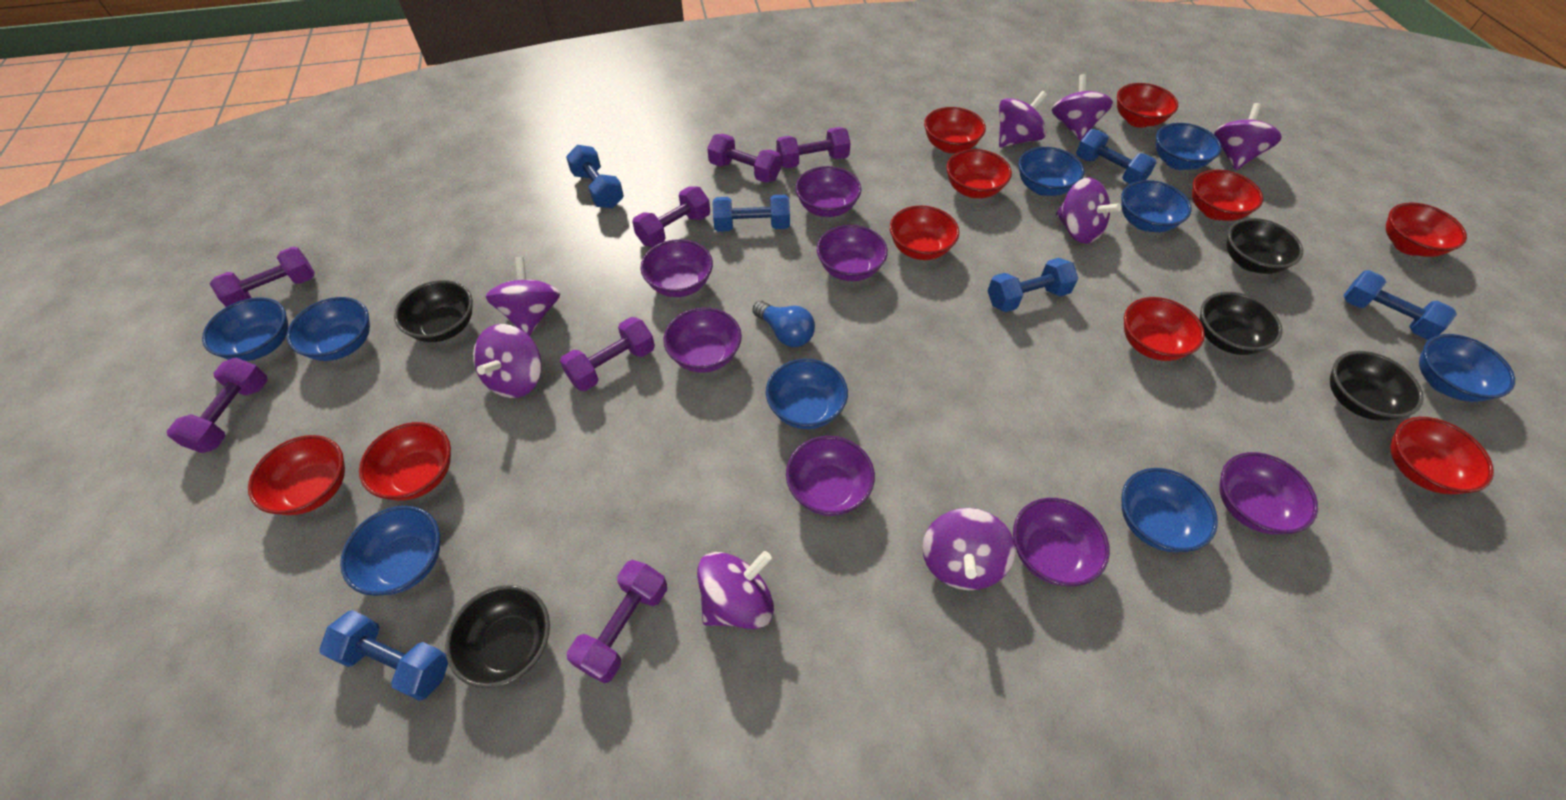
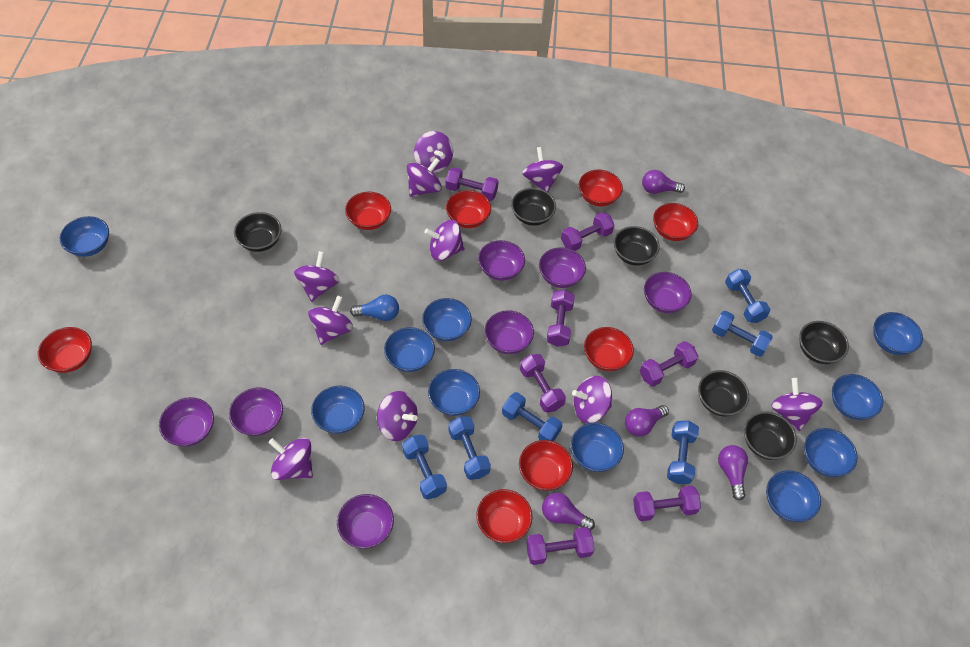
black bowl: 5 -> 6
blue bowl: 9 -> 10
purple light bulb: 0 -> 4
purple spinning top: 8 -> 10
red bowl: 10 -> 8

